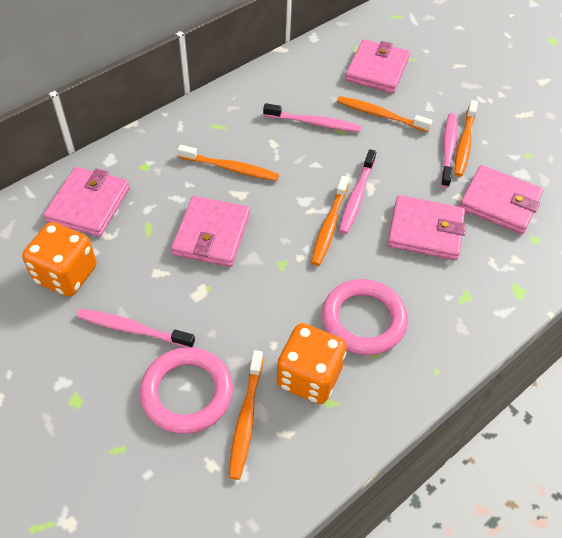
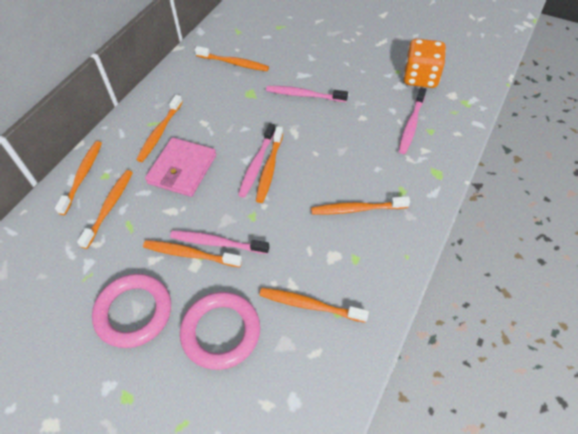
orange dice: 2 -> 1
orange toothbrush: 5 -> 8
pink wallet: 5 -> 1

